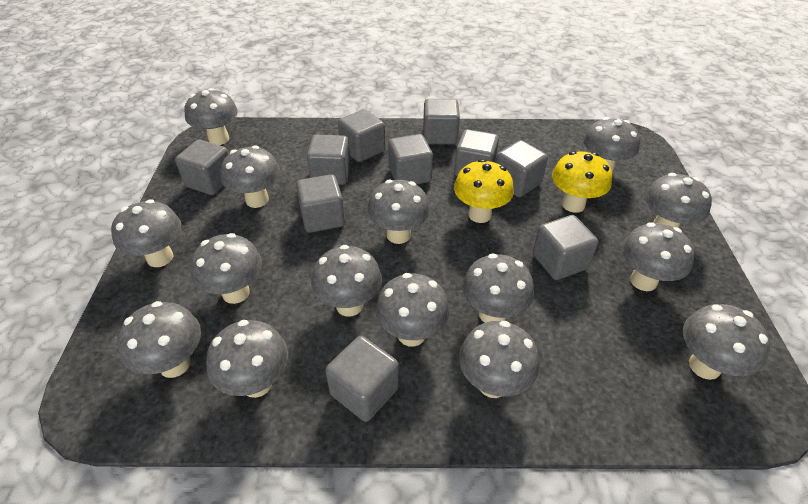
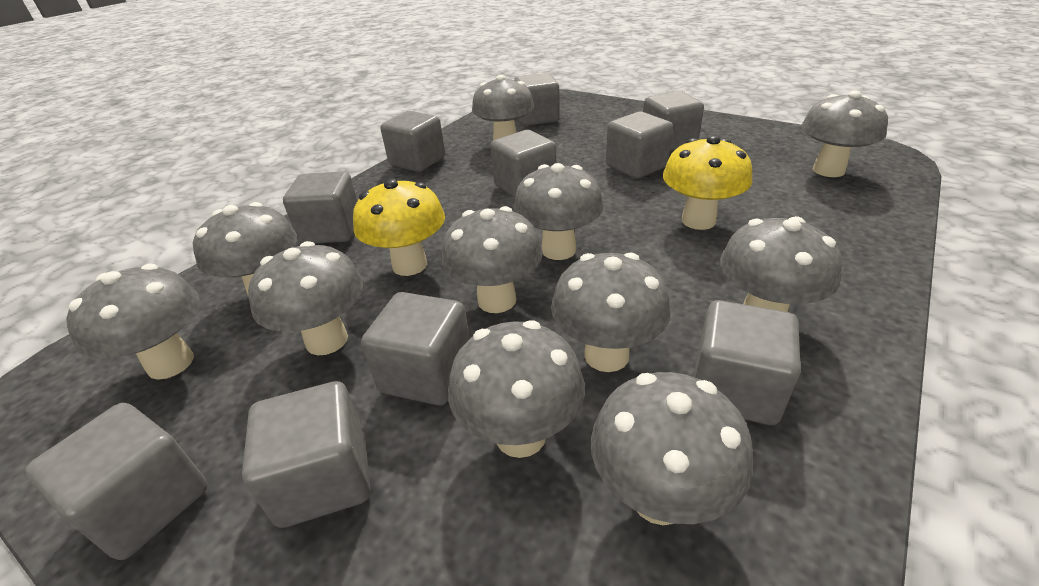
grey mushroom: 15 -> 11

